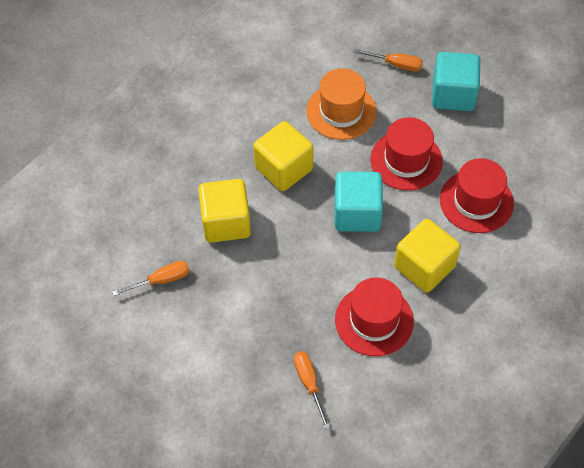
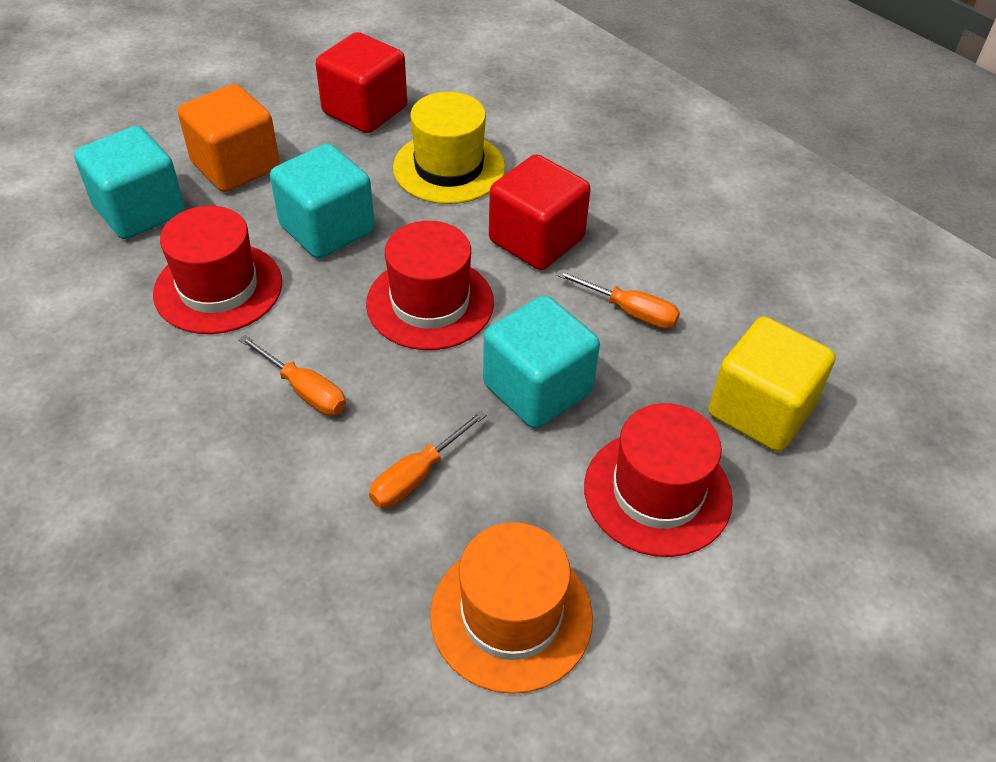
orange cube: 0 -> 1
red cube: 0 -> 2
turquoise cube: 2 -> 3
yellow cube: 3 -> 1
yellow hat: 0 -> 1

